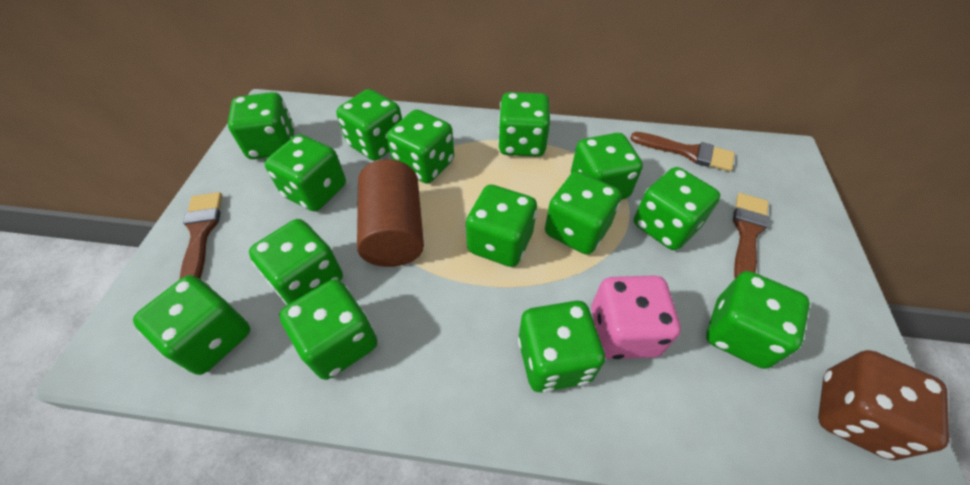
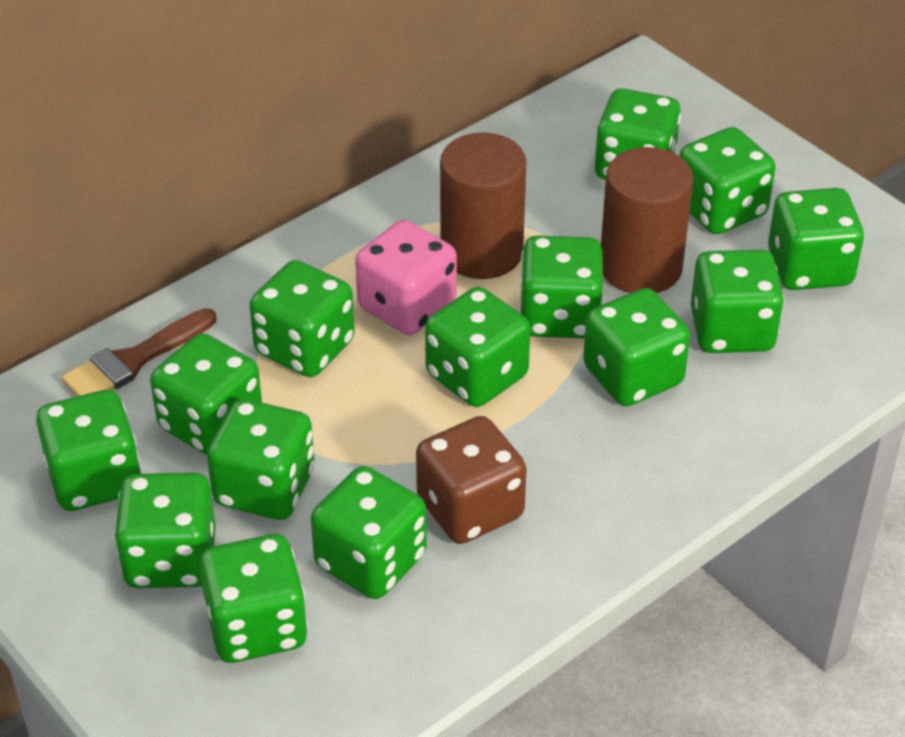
brown brush: 3 -> 1
brown cylinder: 1 -> 2

